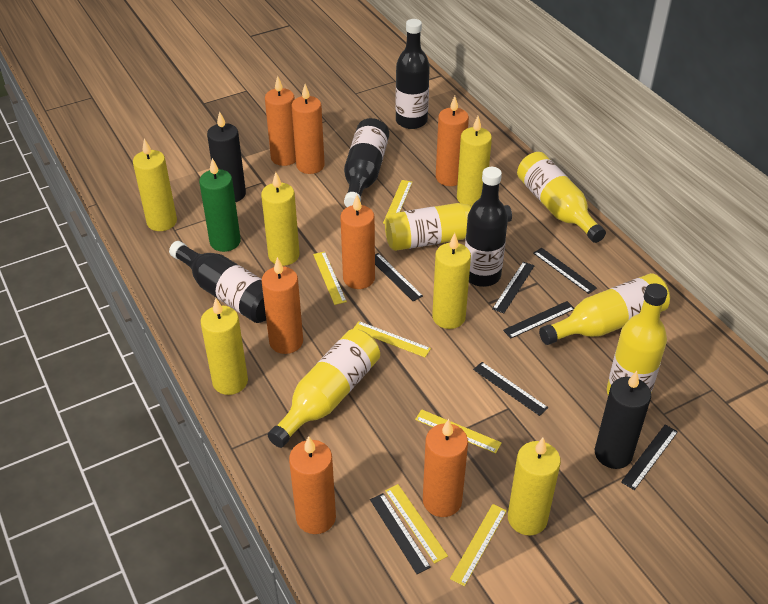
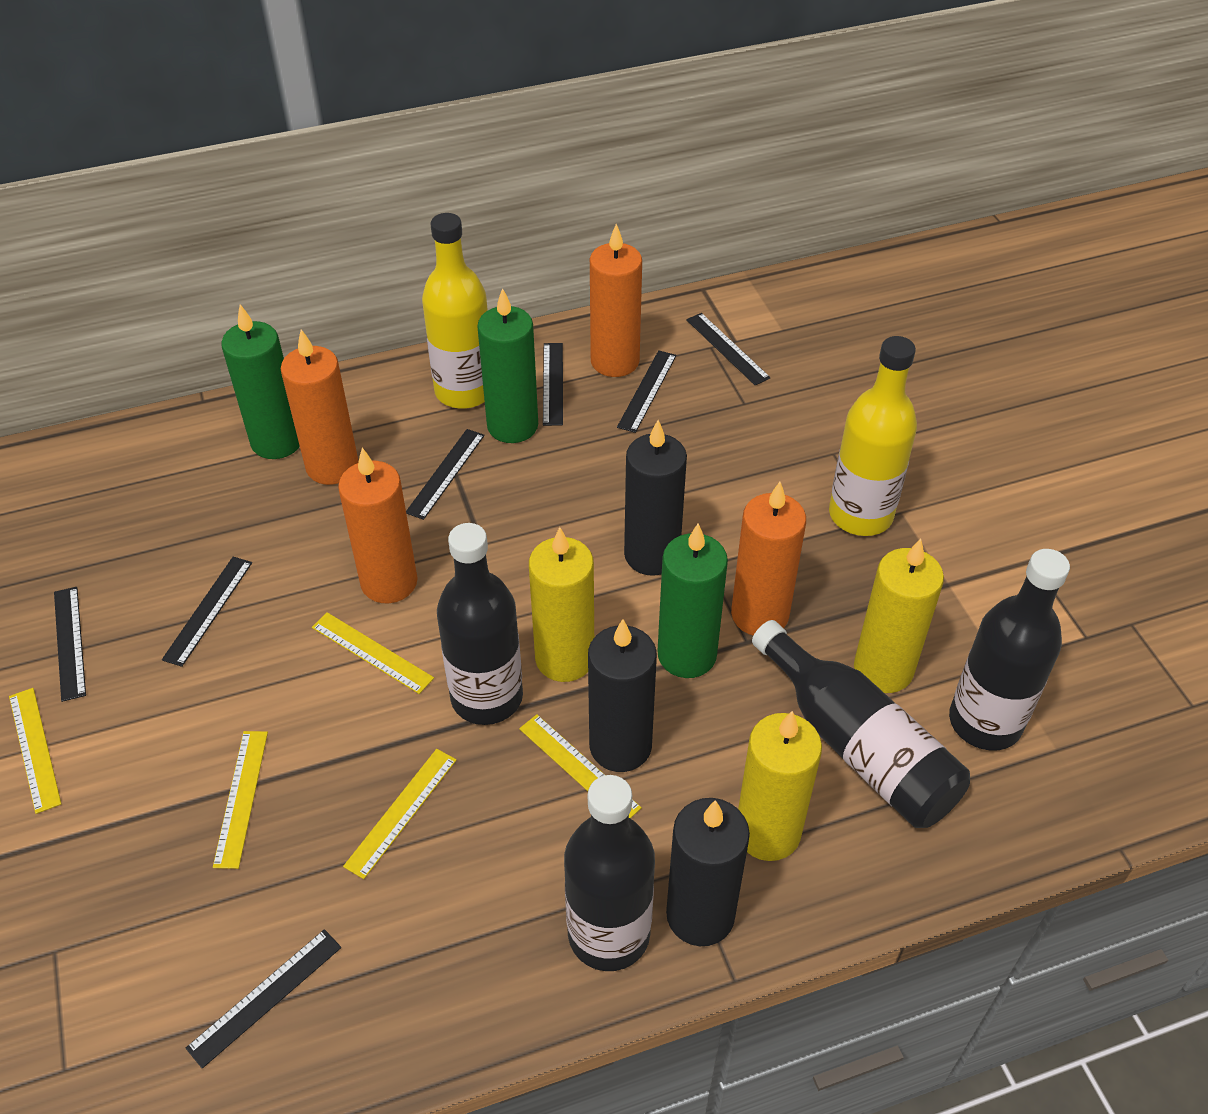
black candle: 2 -> 3
green candle: 1 -> 3
orange candle: 7 -> 4
yellow bottle: 5 -> 2
yellow candle: 6 -> 3
yellow ruler: 6 -> 5

